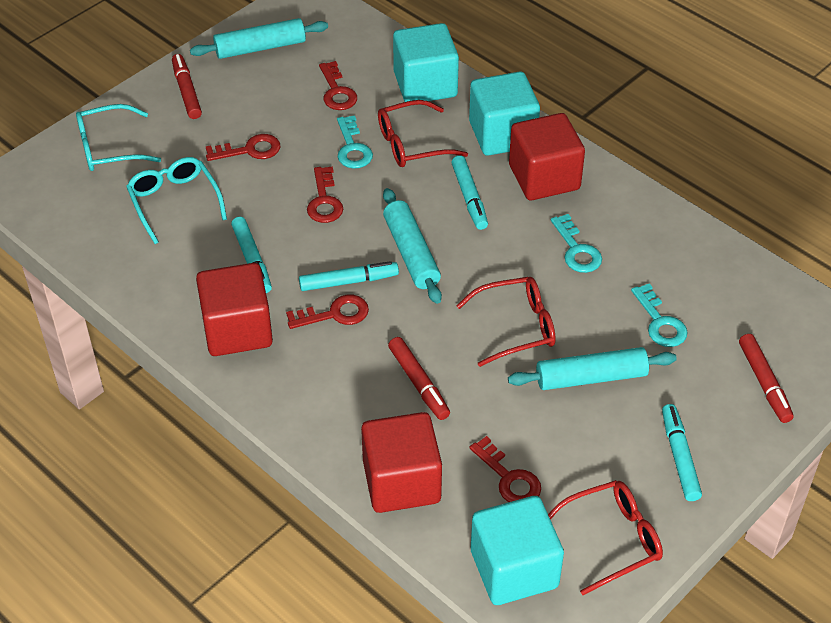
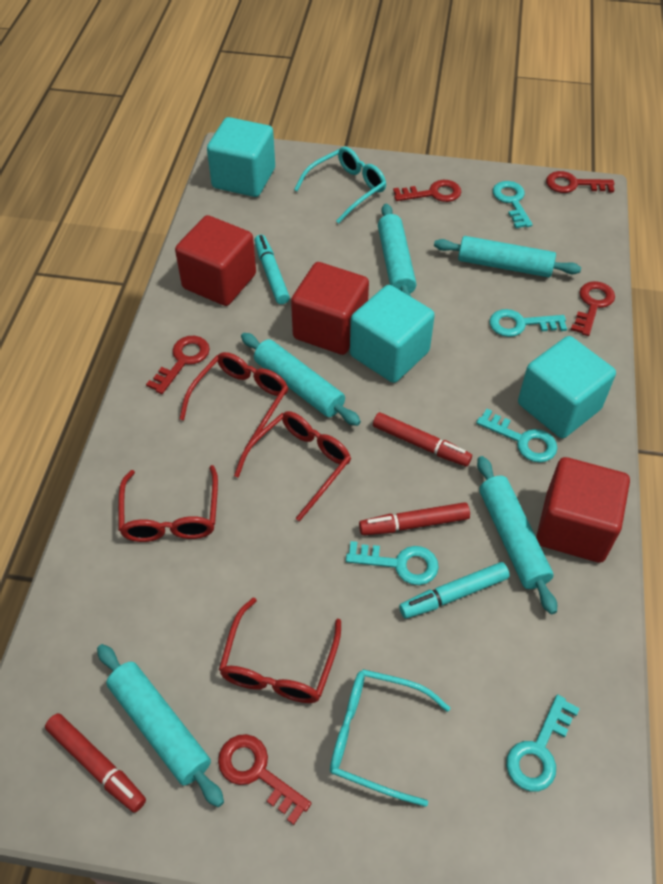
red glasses: 3 -> 4
turquoise key: 3 -> 5
turquoise marker: 4 -> 2
turquoise rolling pin: 3 -> 5

